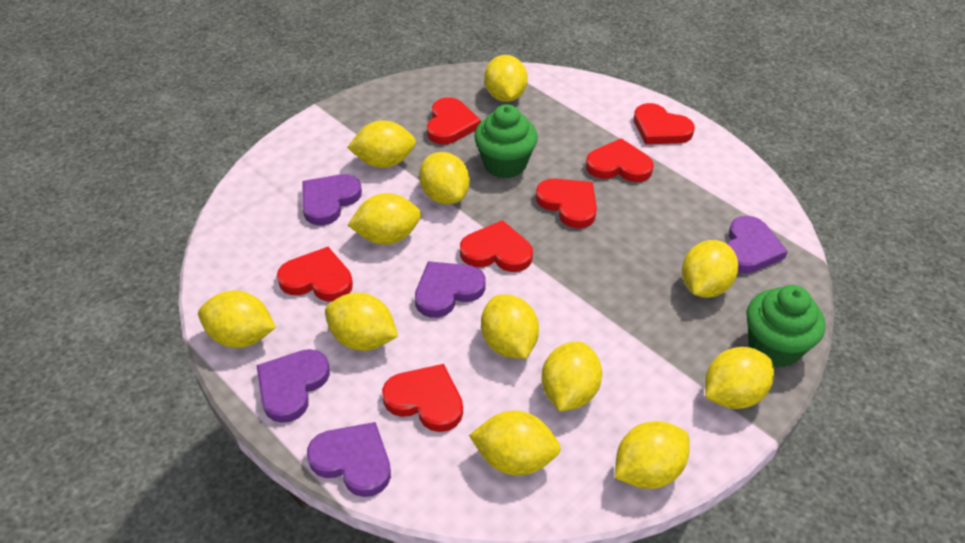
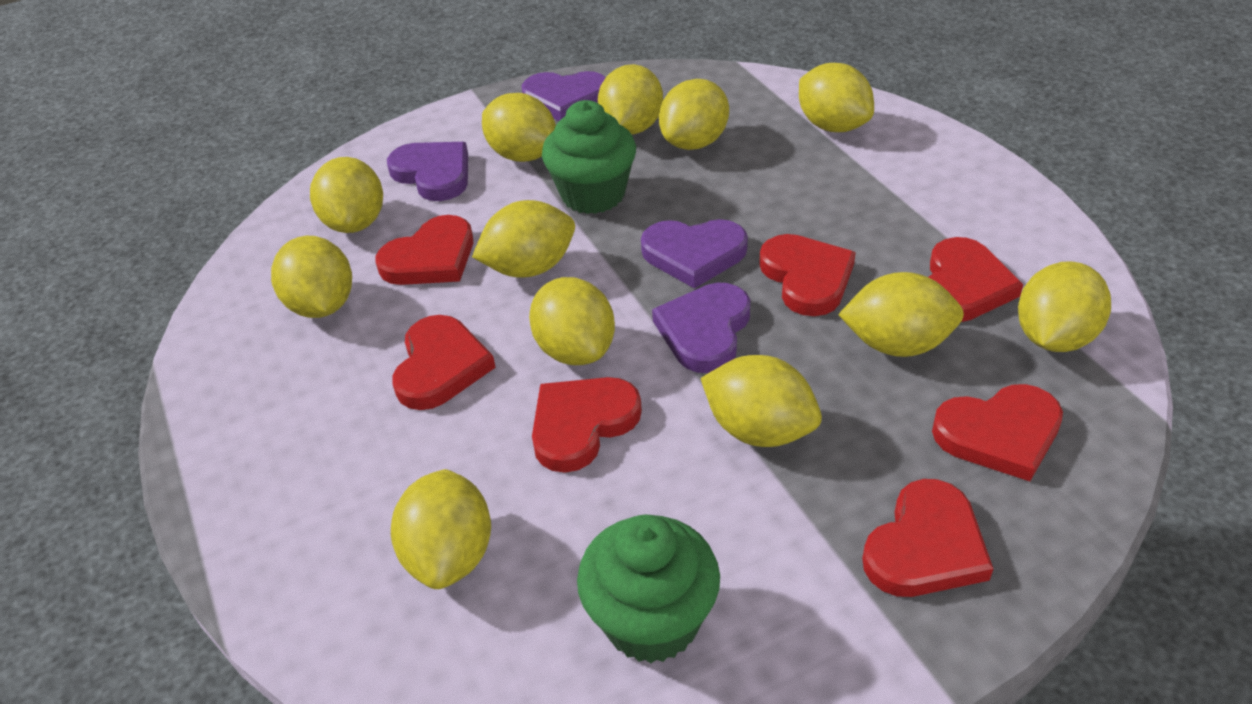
purple heart: 5 -> 4

